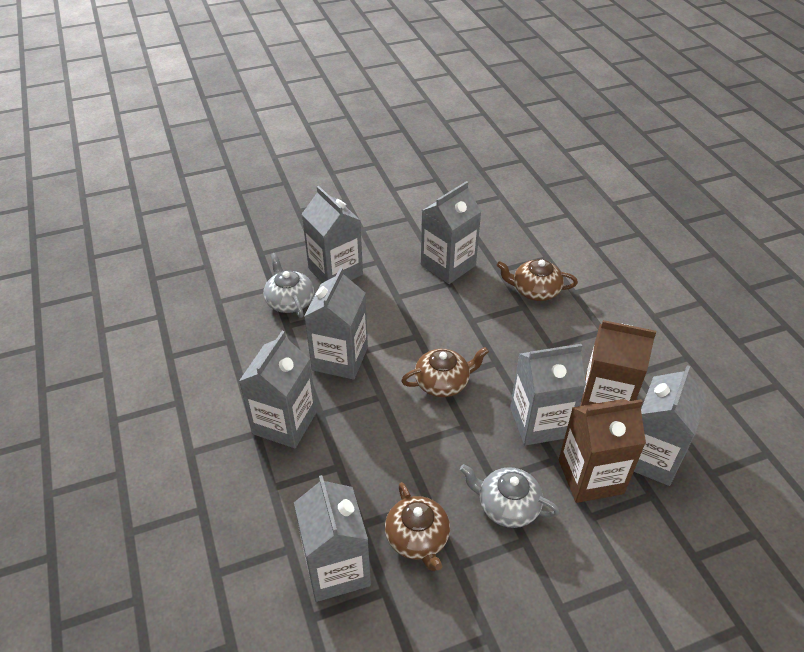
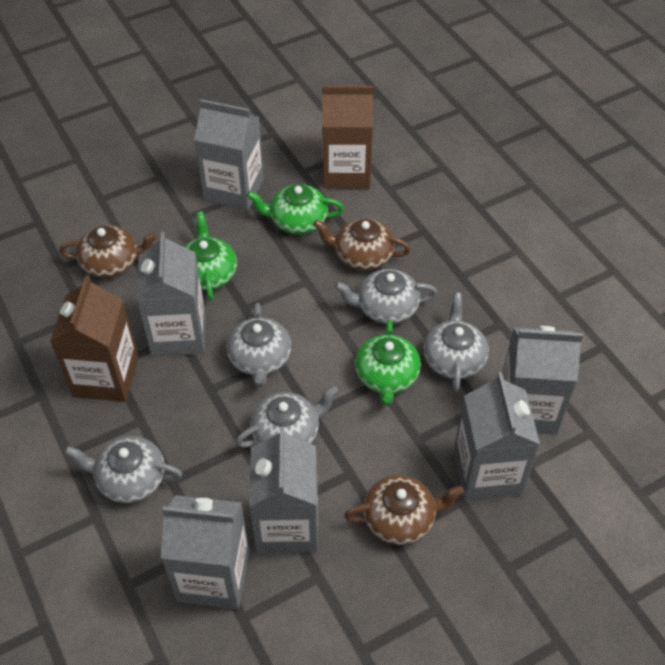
green teapot: 0 -> 3
grey carton: 7 -> 6
grey teapot: 2 -> 5

